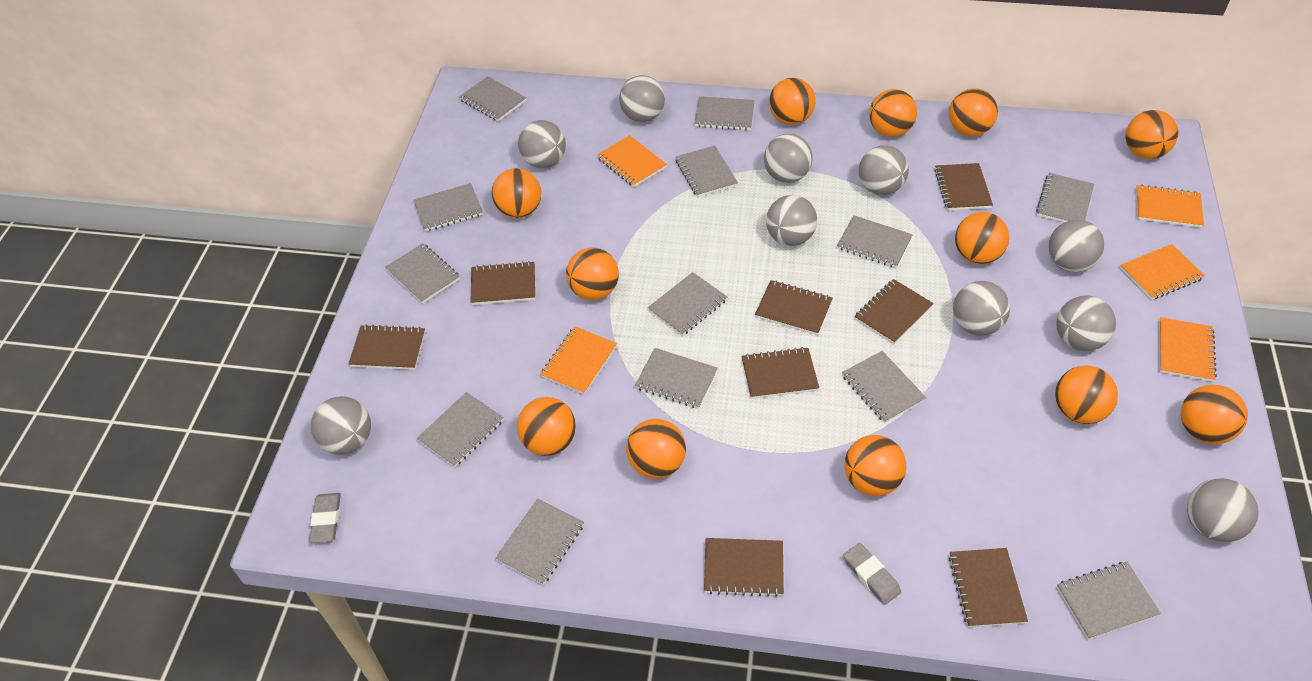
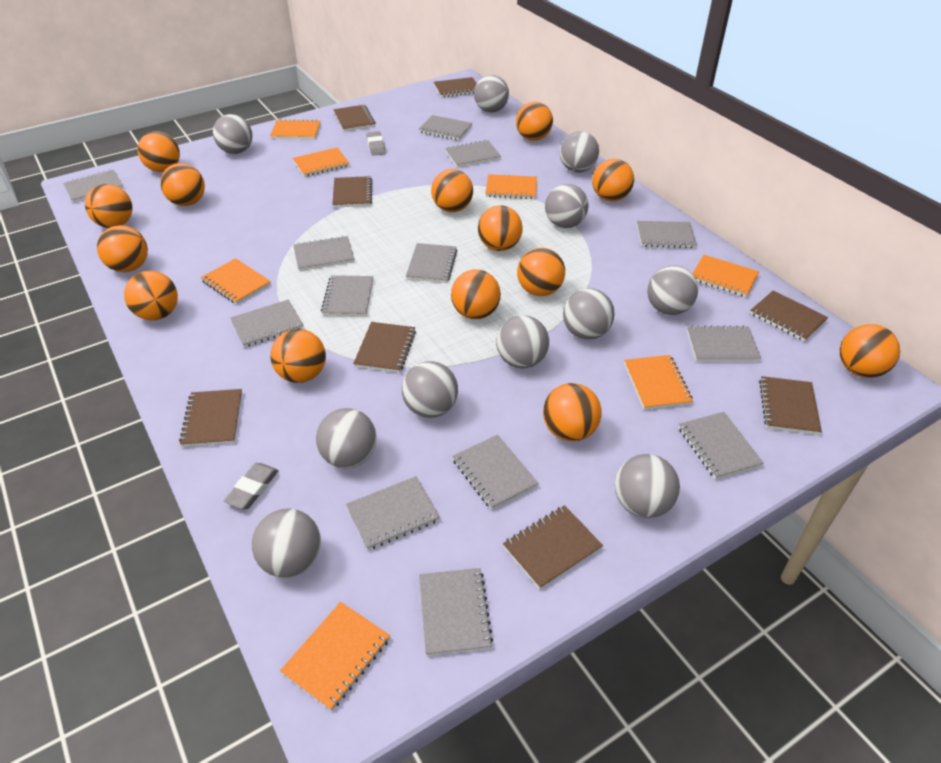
grey ball: 10 -> 11
orange ball: 12 -> 14
orange notebook: 5 -> 7

